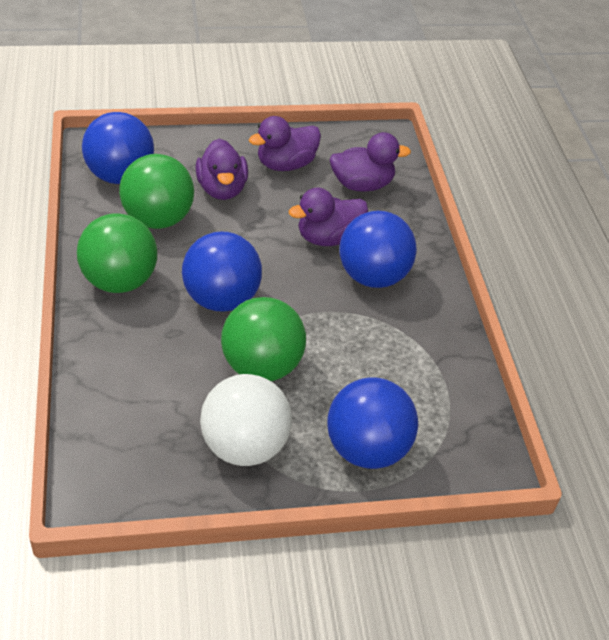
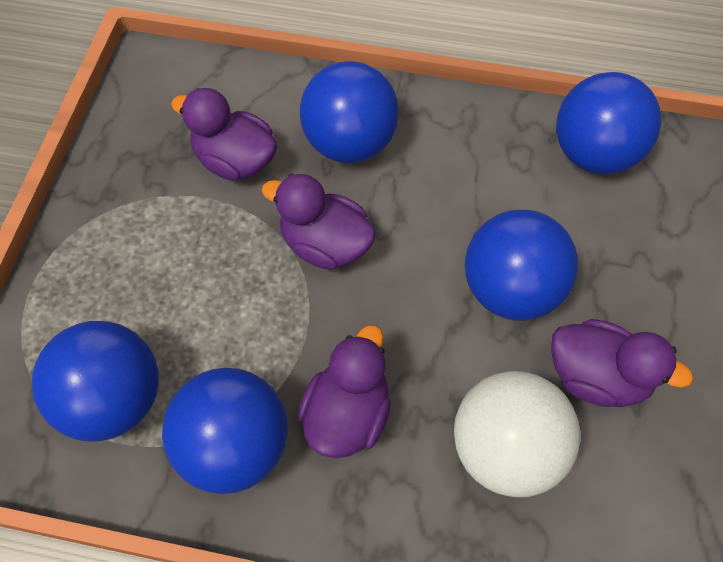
blue ball: 4 -> 5
green ball: 3 -> 0

